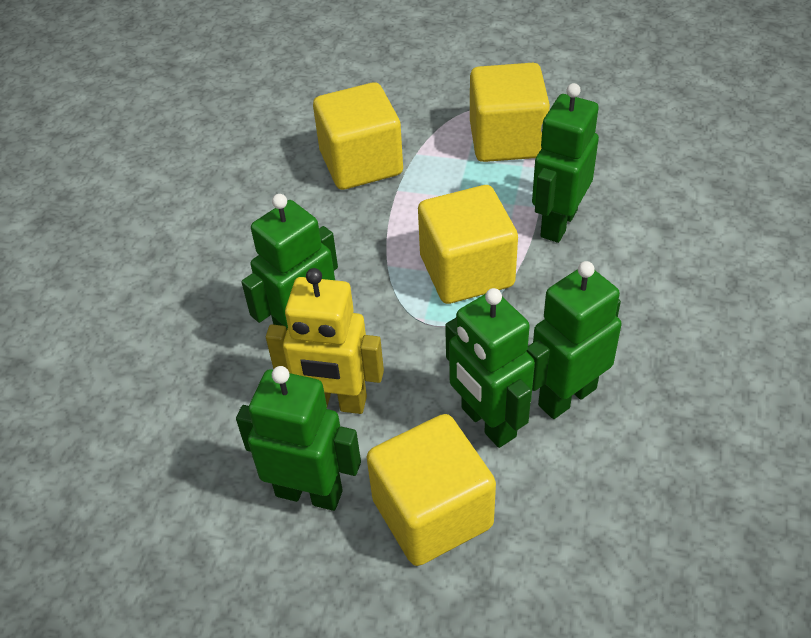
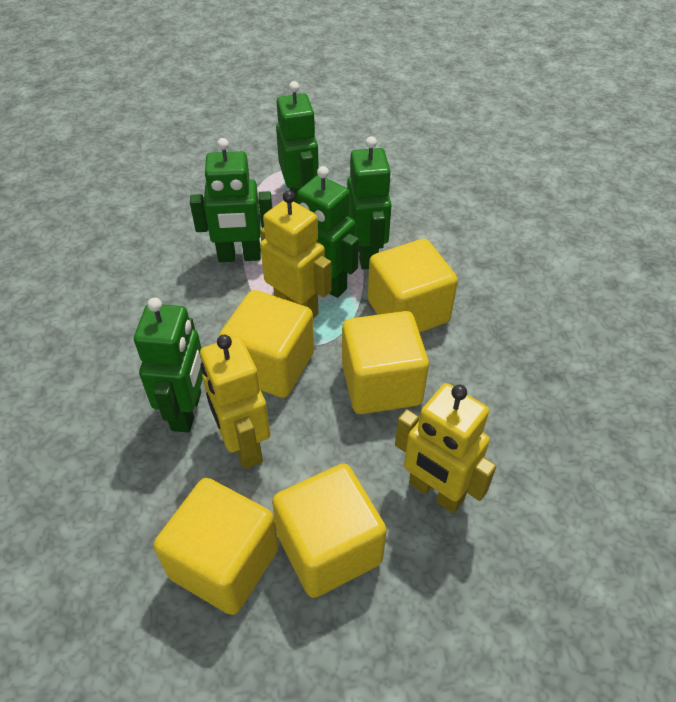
yellow cube: 4 -> 5
yellow robot: 1 -> 3

